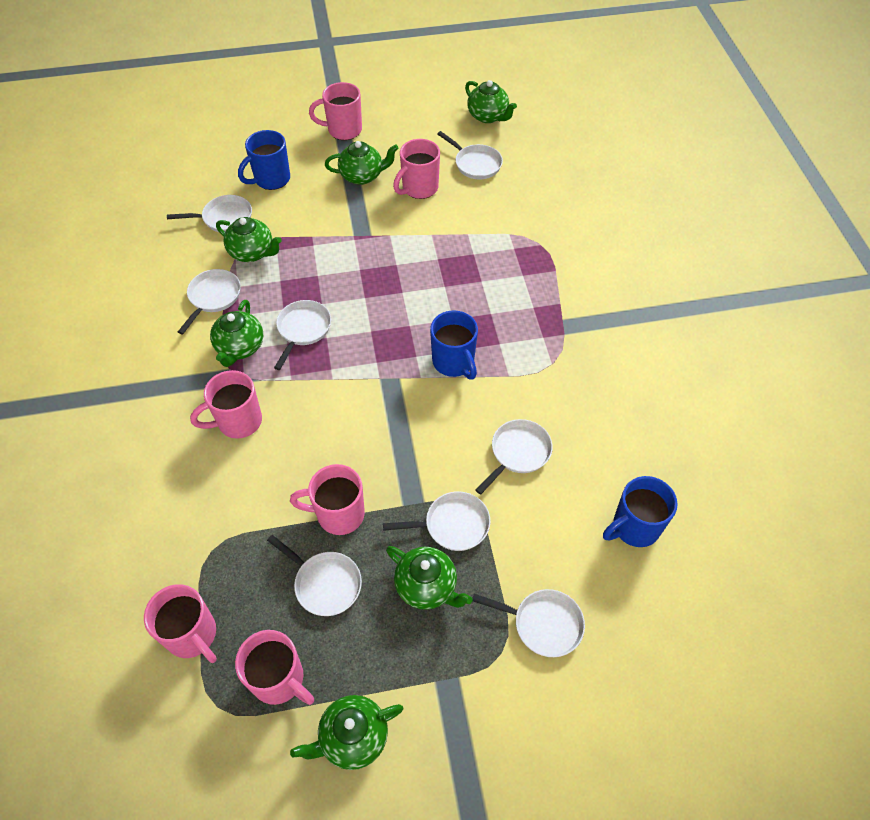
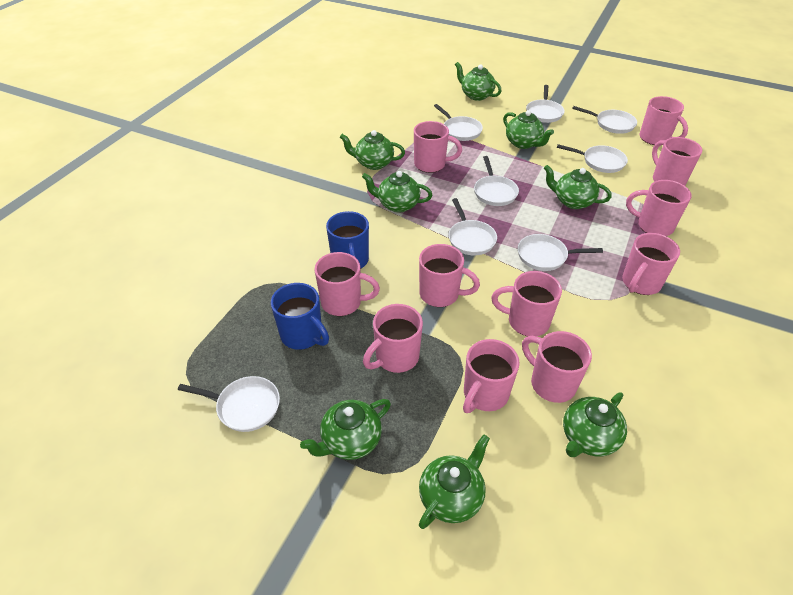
blue mug: 3 -> 2
green teapot: 6 -> 8
pink mug: 6 -> 11

